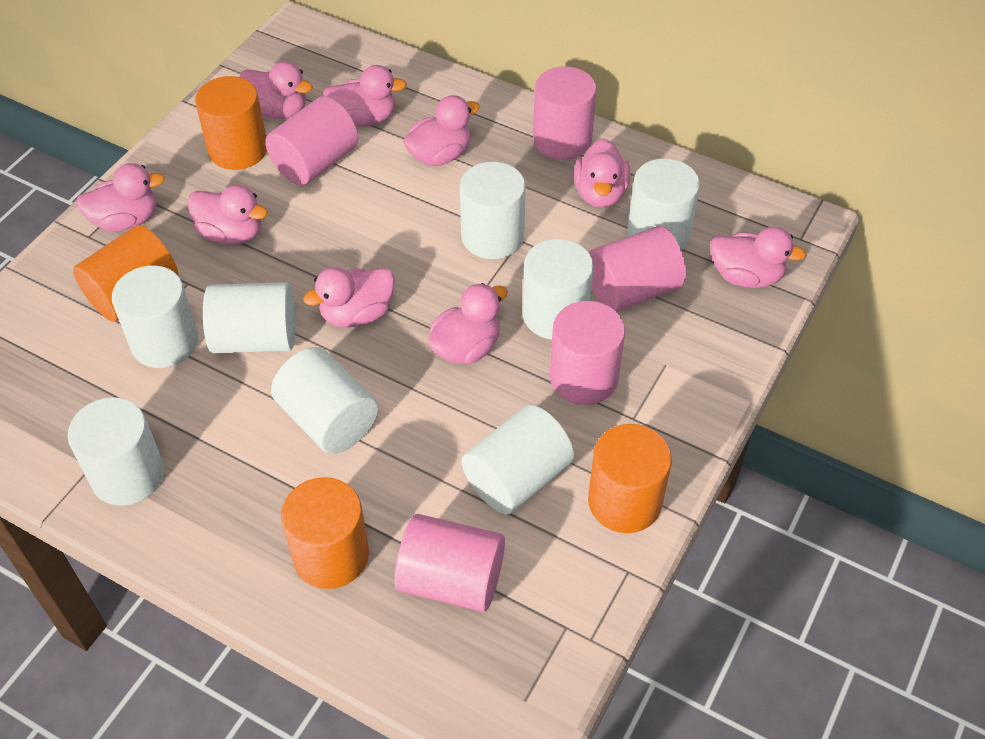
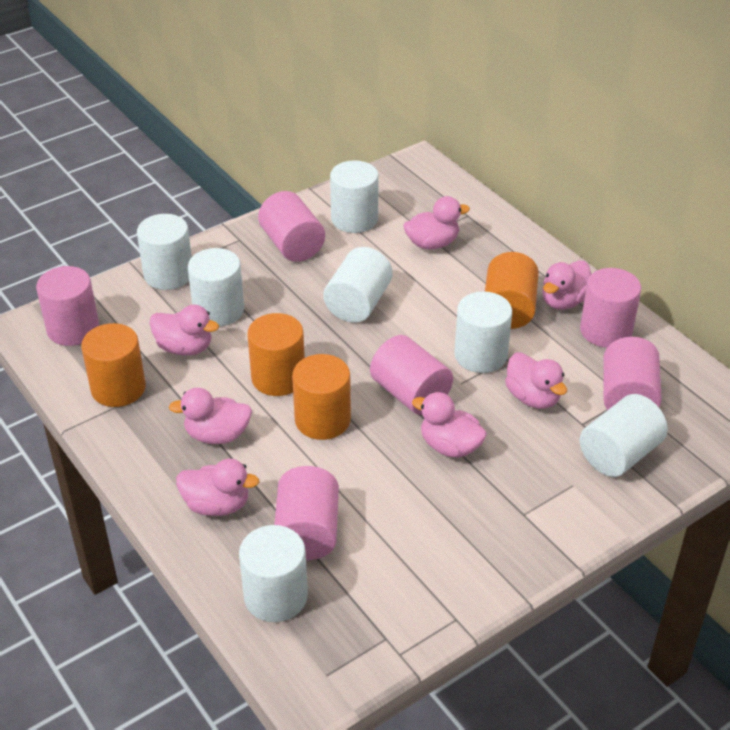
pink cylinder: 5 -> 6
pink duck: 9 -> 7
white cylinder: 8 -> 7

